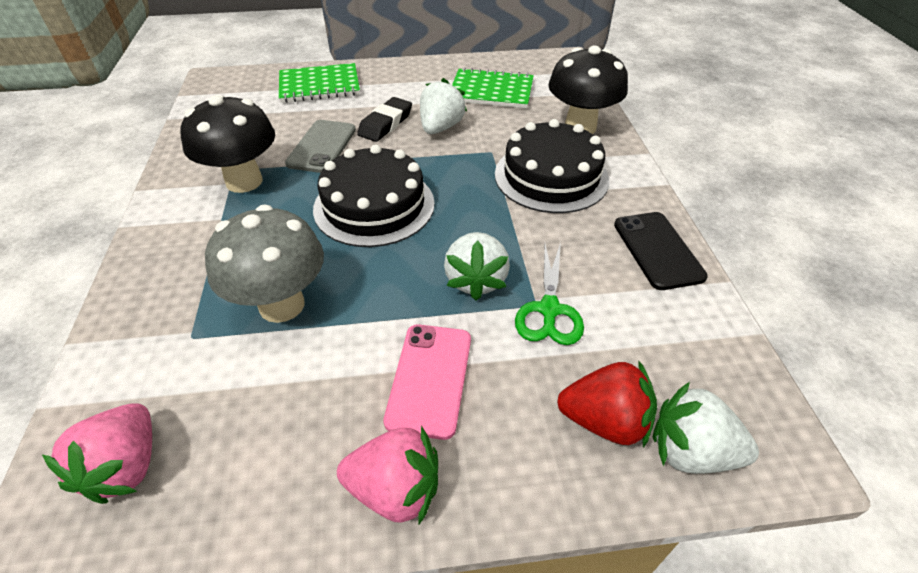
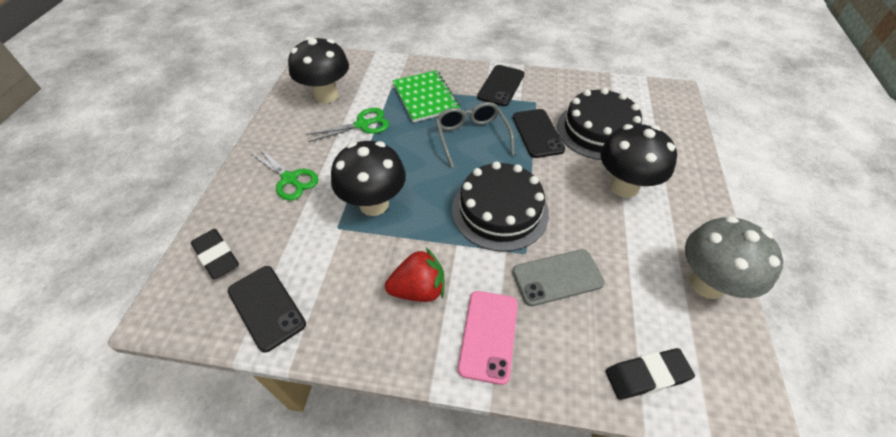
black eraser: 1 -> 2
black mushroom: 2 -> 3
black phone: 1 -> 3
green notebook: 2 -> 1
green scissors: 1 -> 2
grey glasses: 0 -> 1
pink strawberry: 2 -> 0
white strawberry: 3 -> 0

